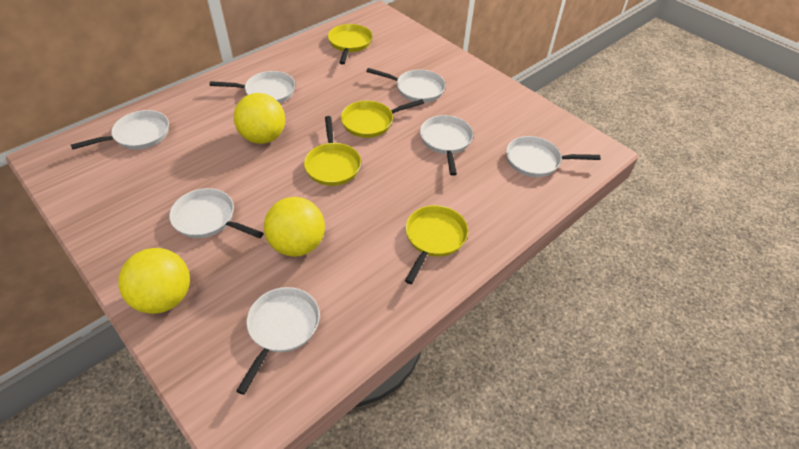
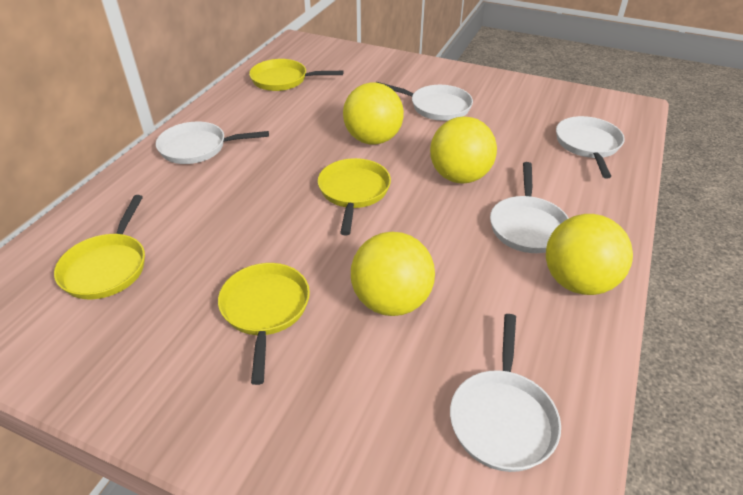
white pan: 7 -> 5
yellow ball: 3 -> 4

